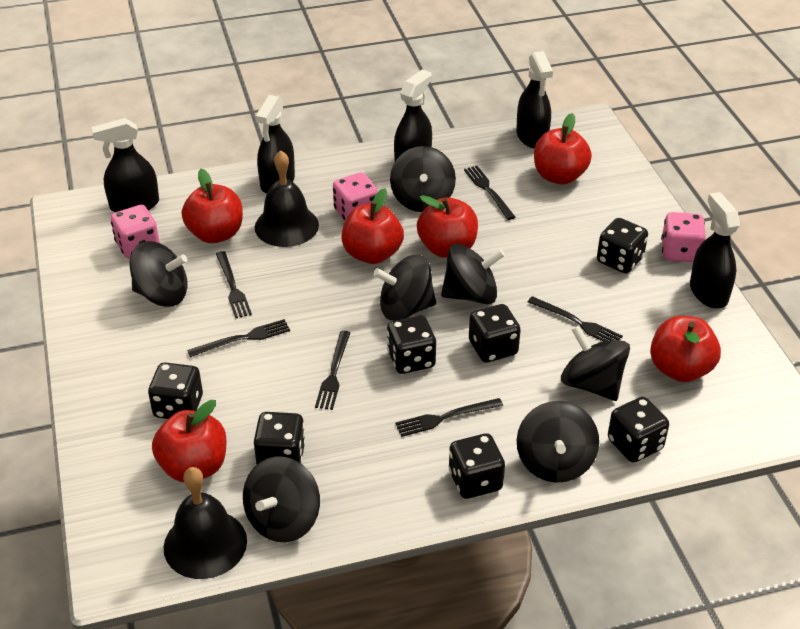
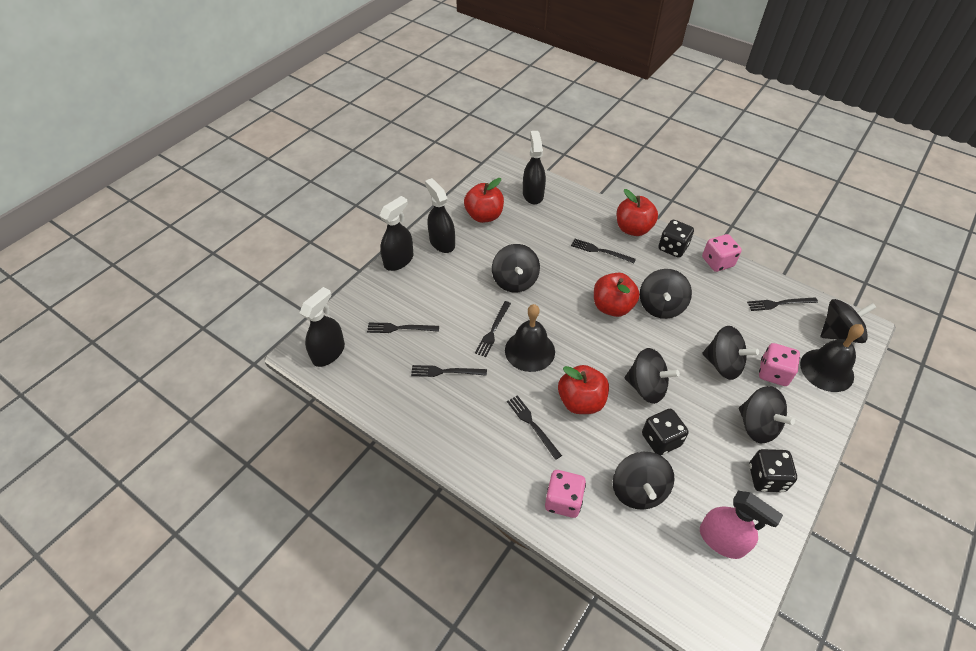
black dice: 7 -> 3
black spray bottle: 5 -> 4
pink spray bottle: 0 -> 1
red apple: 6 -> 4

